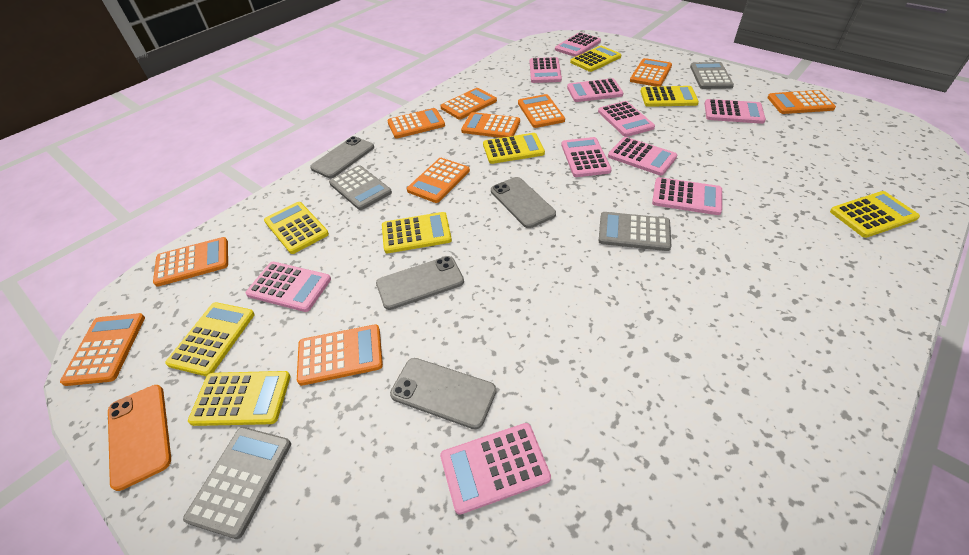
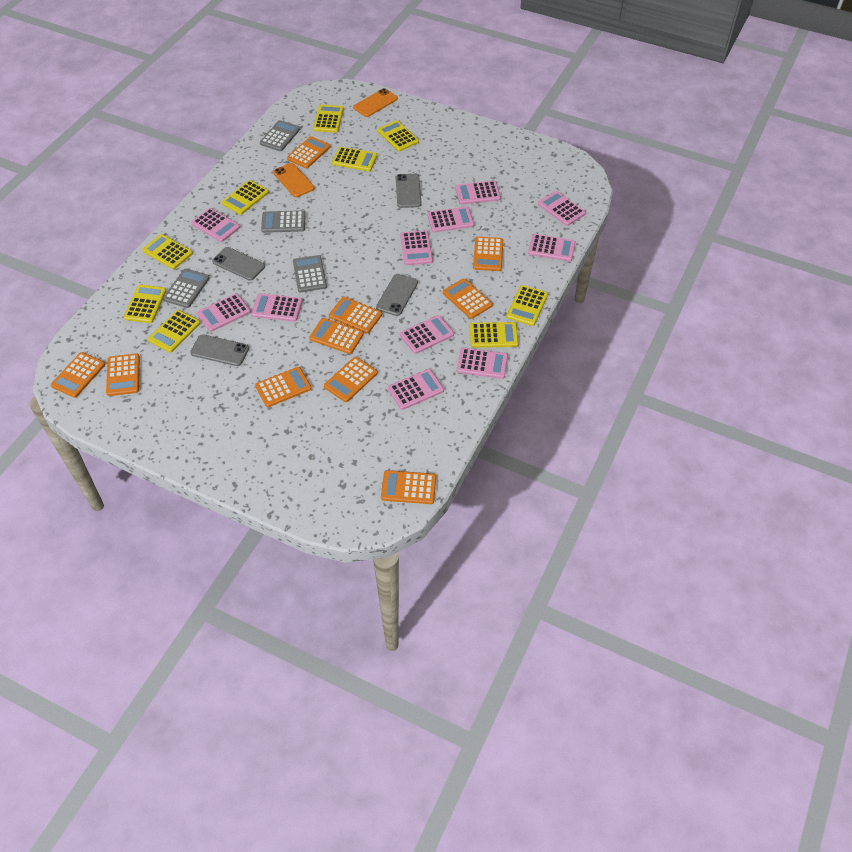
orange phone: 1 -> 2
pink calculator: 10 -> 11
yellow calculator: 8 -> 9

